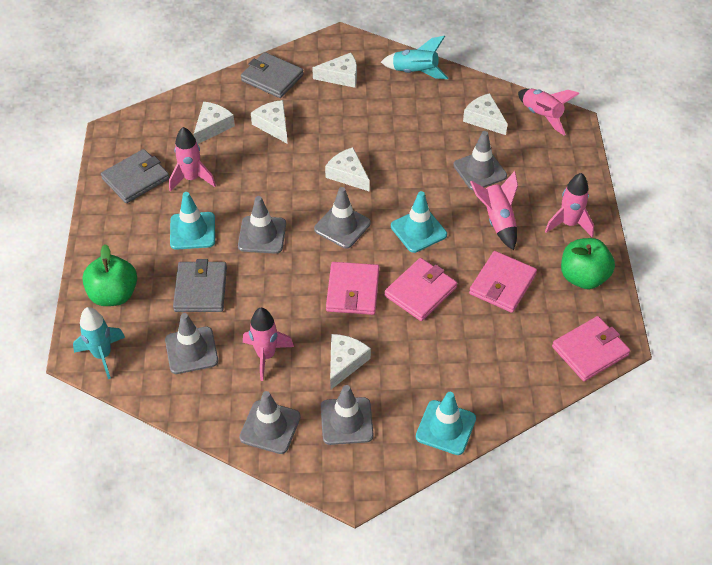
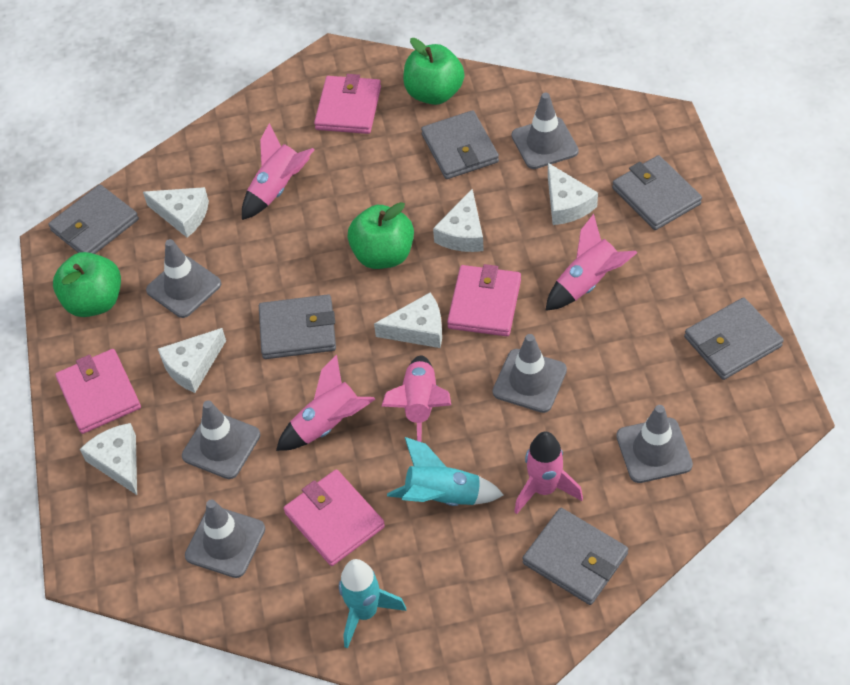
green apple: 2 -> 3
grey wallet: 3 -> 6
turquoise traffic cone: 3 -> 0

